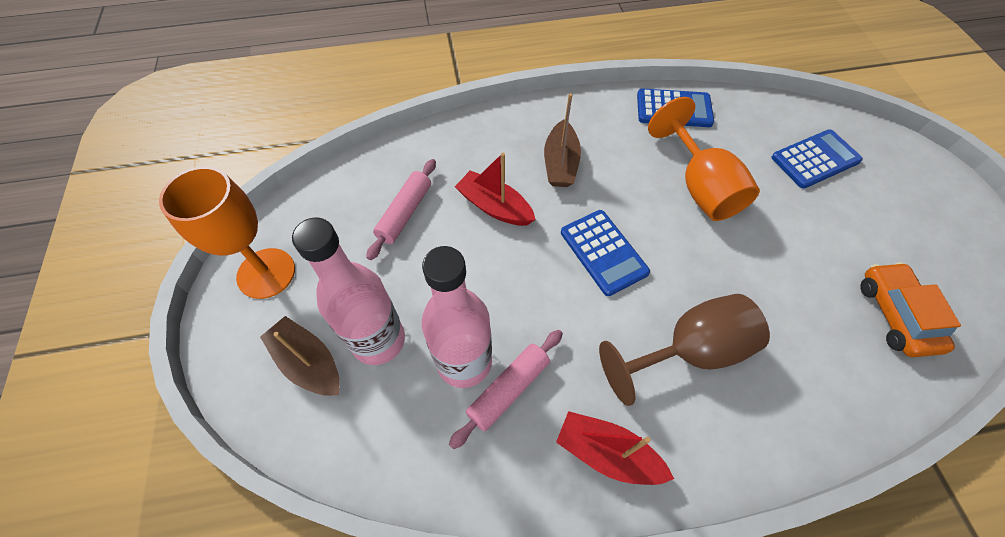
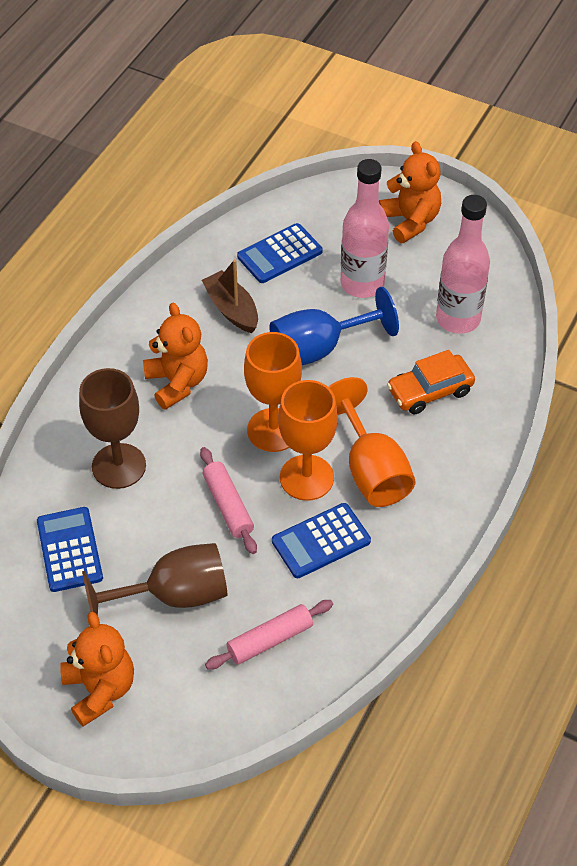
blue goblet: 0 -> 1
brown boat: 2 -> 1
brown goblet: 1 -> 2
orange goblet: 2 -> 3
orange teddy bear: 0 -> 3
red boat: 2 -> 0

